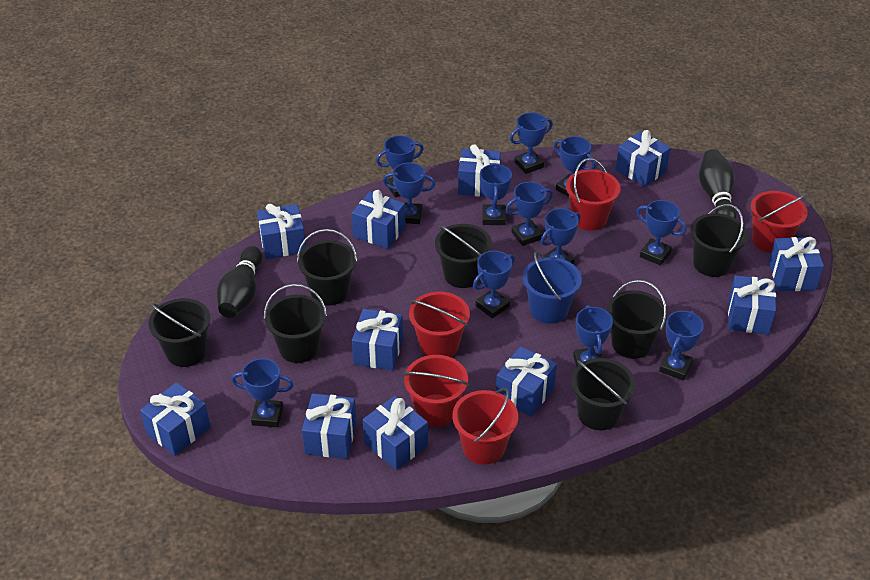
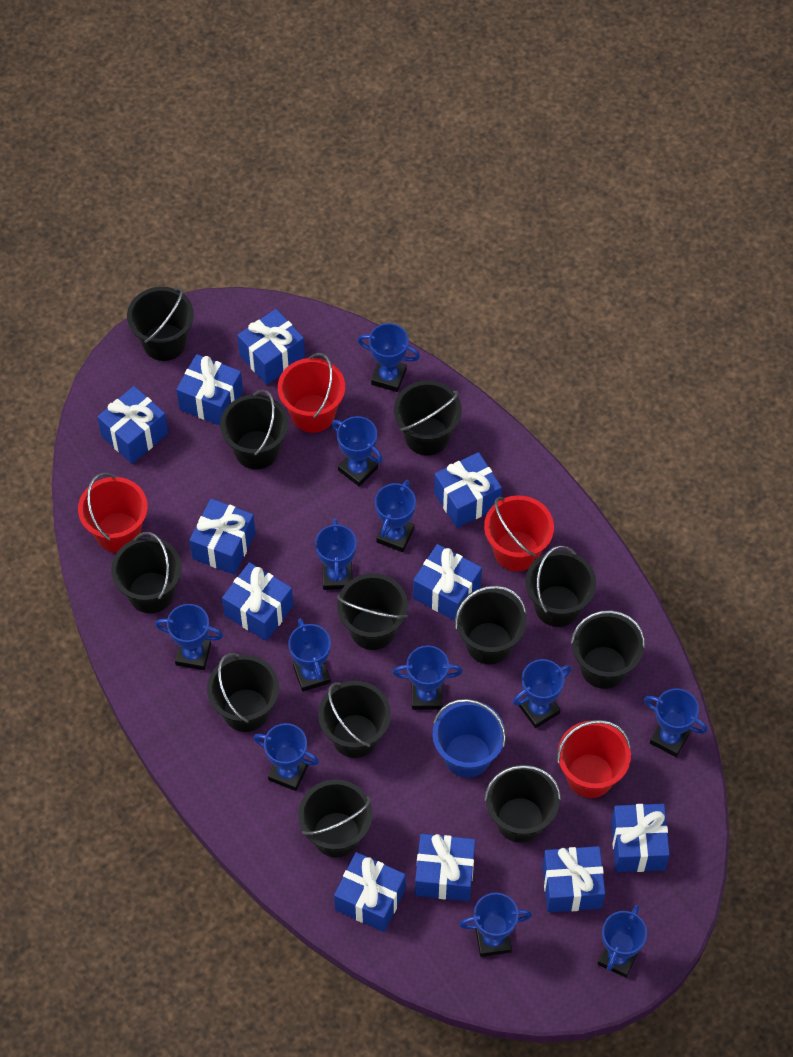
black bowling pin: 2 -> 0
black bucket: 7 -> 12
red bucket: 5 -> 4

